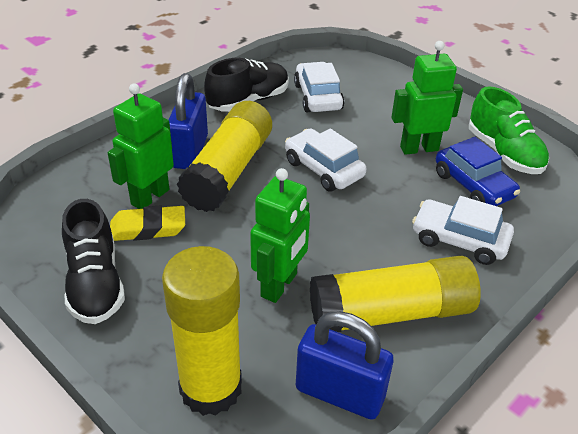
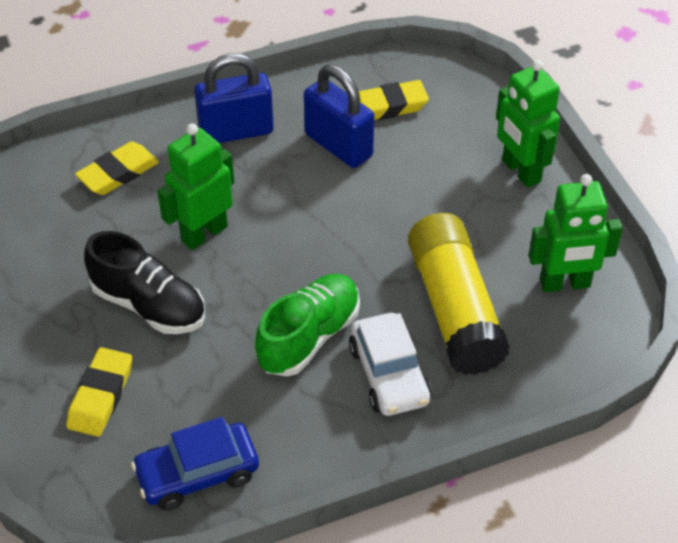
black shoe: 2 -> 1
white car: 3 -> 1
yellow eraser: 1 -> 3
yellow glue stick: 3 -> 1

